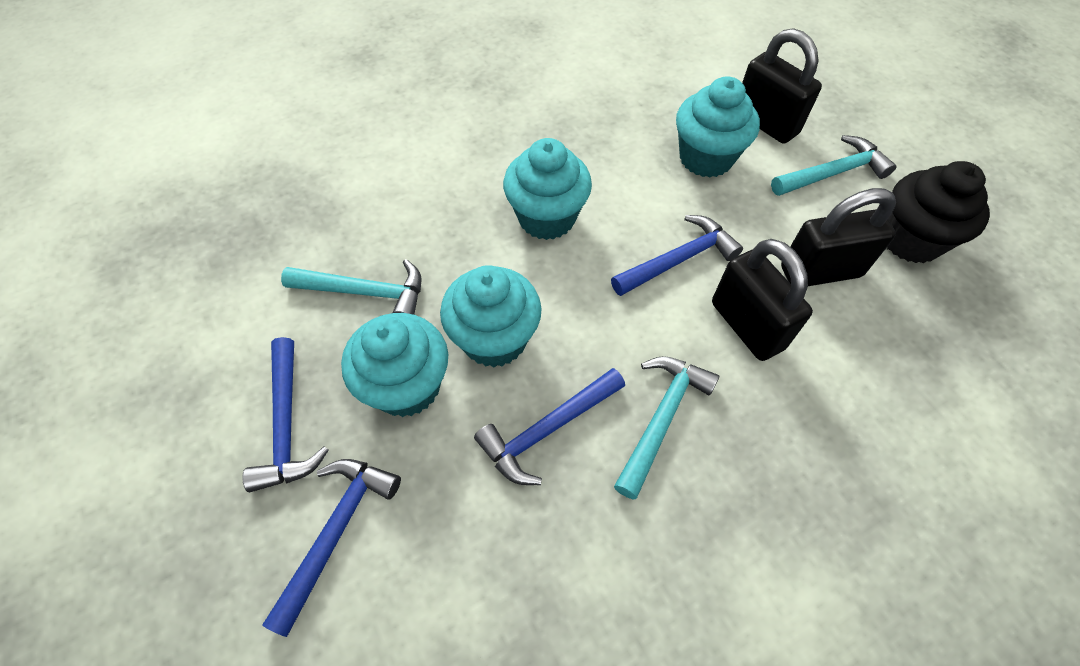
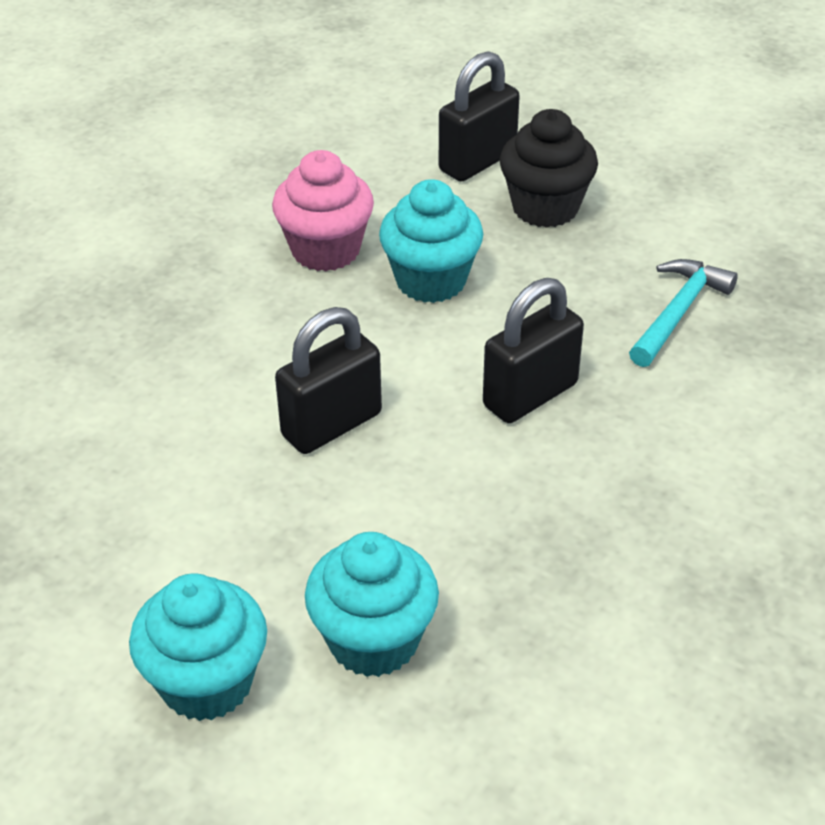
blue hammer: 4 -> 0
pink cupcake: 0 -> 1
turquoise cupcake: 4 -> 3
turquoise hammer: 3 -> 1

